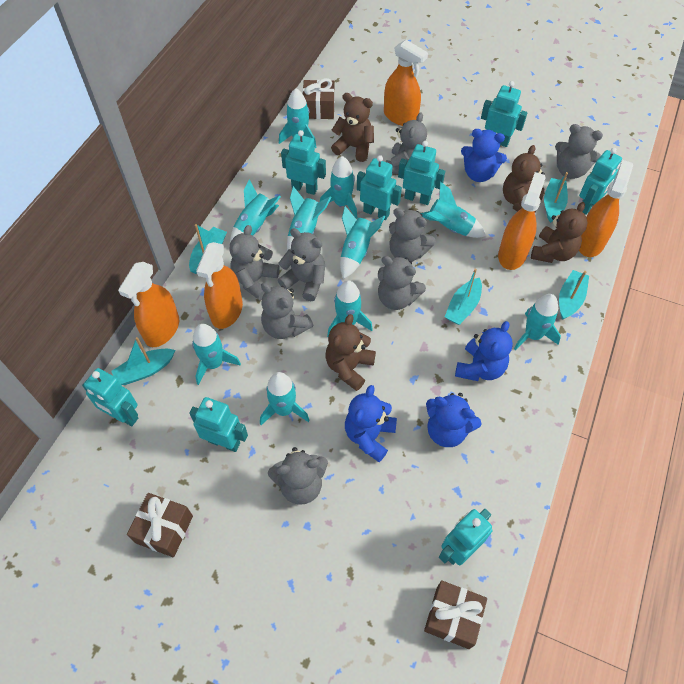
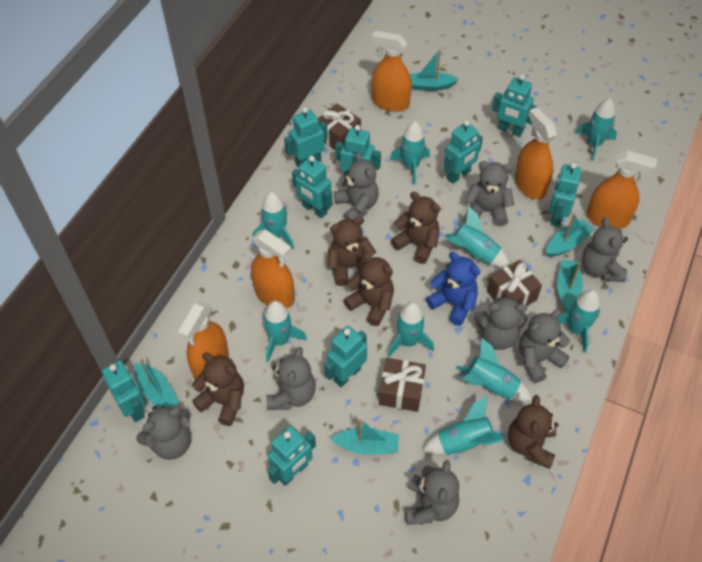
blue teddy bear: 4 -> 1
brown teddy bear: 4 -> 5
turquoise robot: 8 -> 9
turquoise rocket: 10 -> 9

